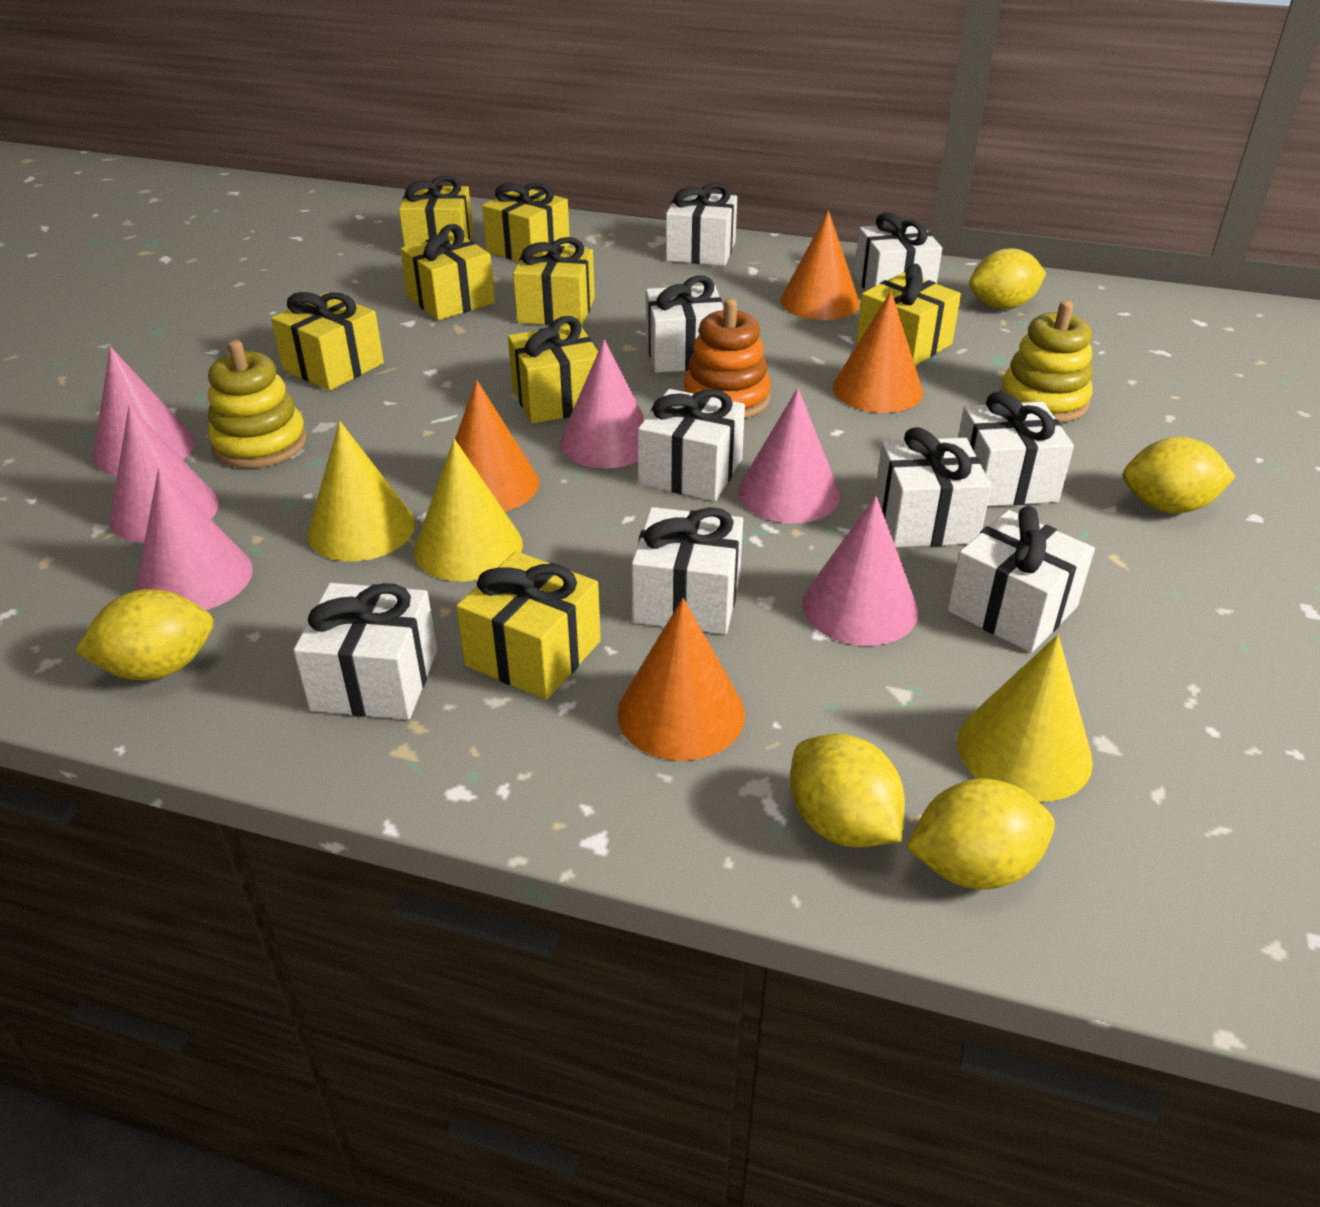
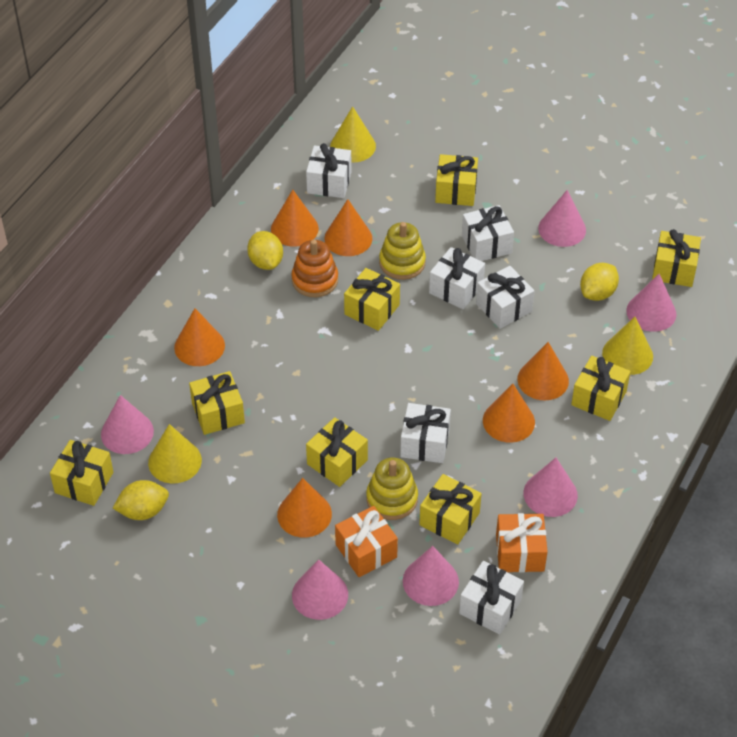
orange cone: 4 -> 6
orange gift: 0 -> 2
white gift: 9 -> 6
yellow lemon: 5 -> 3

